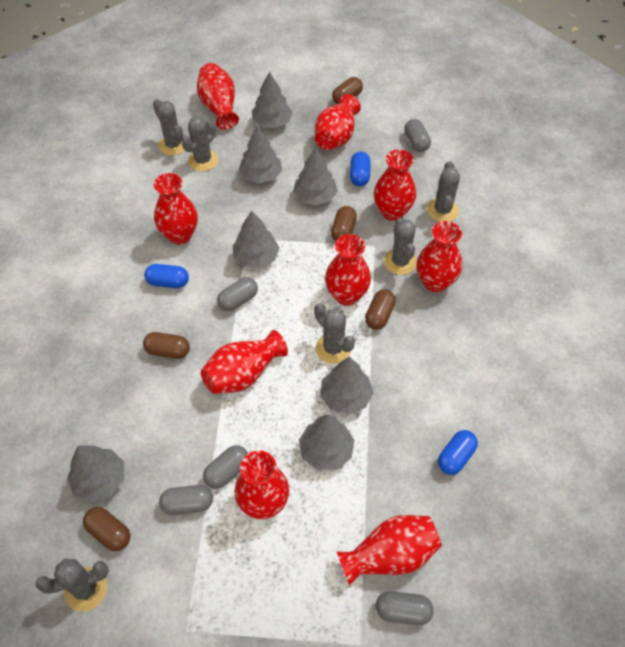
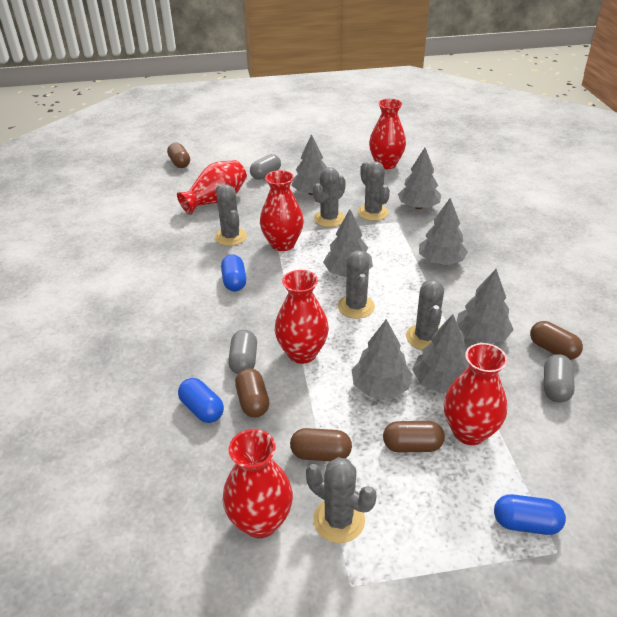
grey capsule: 5 -> 3
red vase: 9 -> 6

